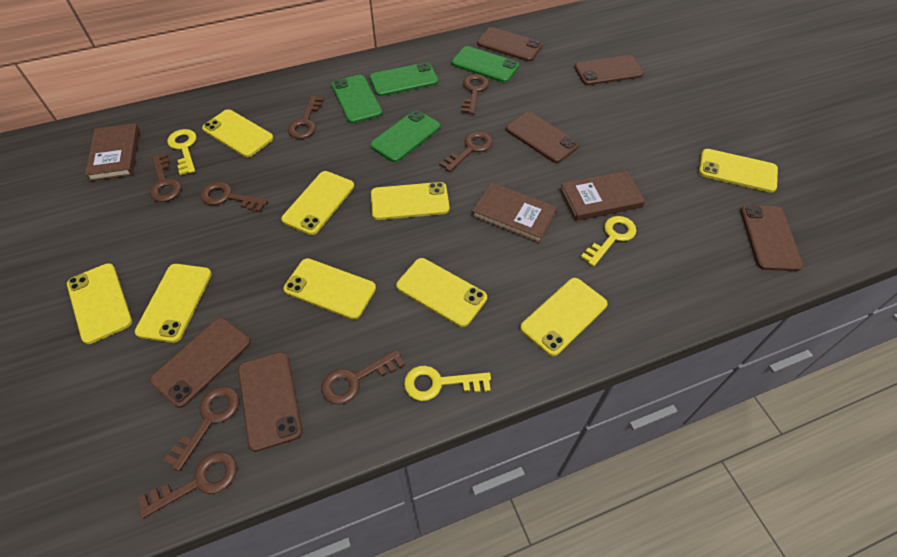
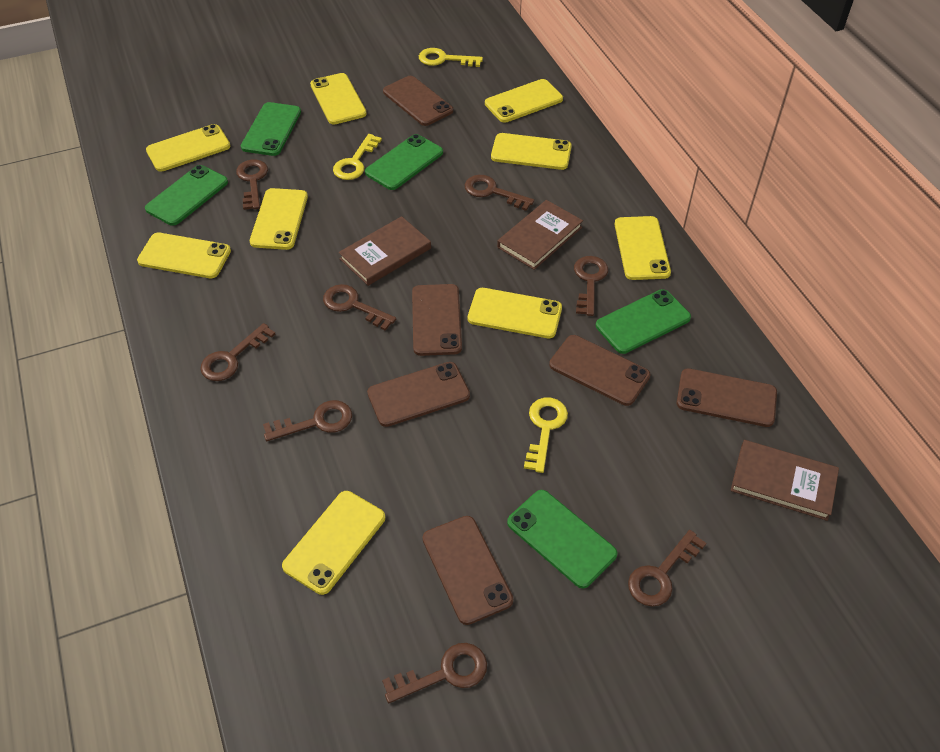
green phone: 4 -> 5

